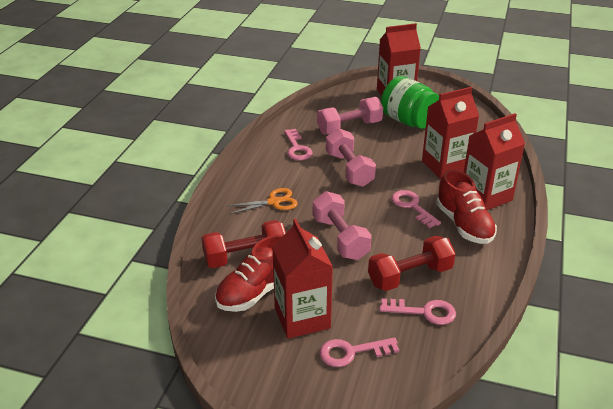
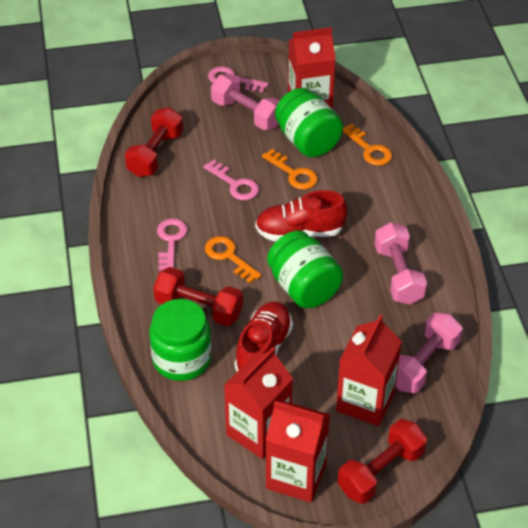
green jar: 1 -> 3
orange key: 0 -> 3
orange scissors: 1 -> 0
pink key: 4 -> 3
red dumbbell: 2 -> 3

